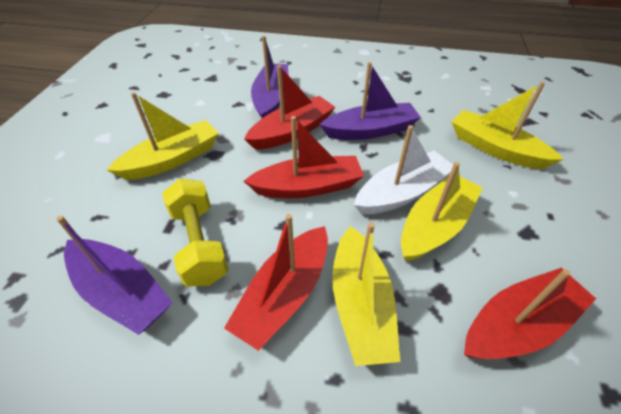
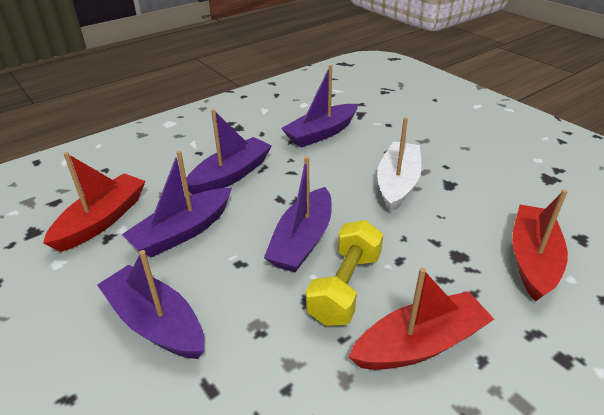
purple boat: 3 -> 5
red boat: 4 -> 3
yellow boat: 4 -> 0

